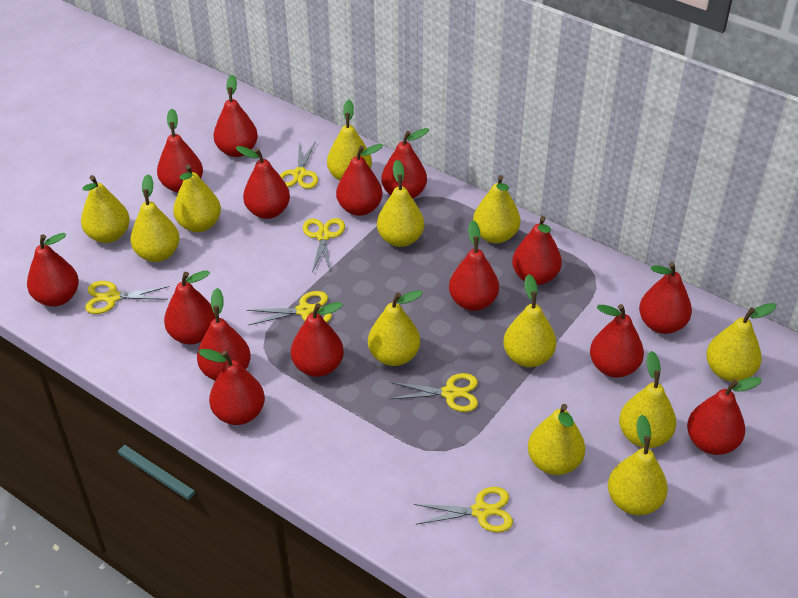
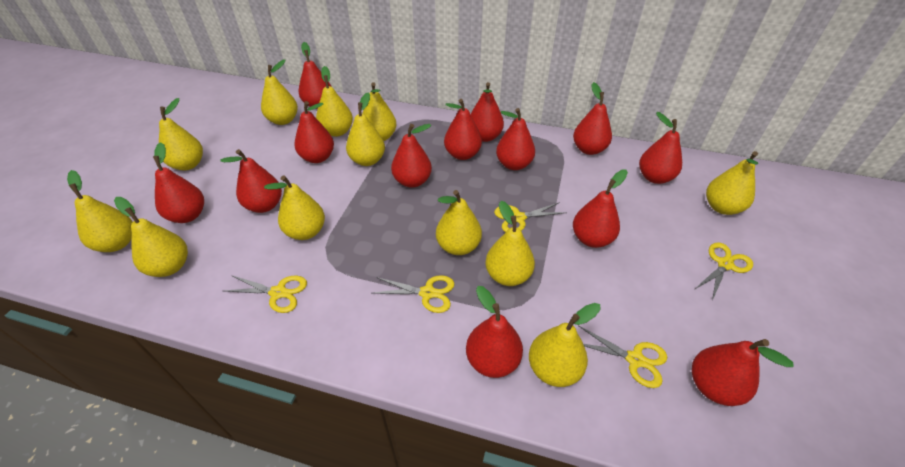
red pear: 15 -> 13
yellow scissors: 6 -> 5

